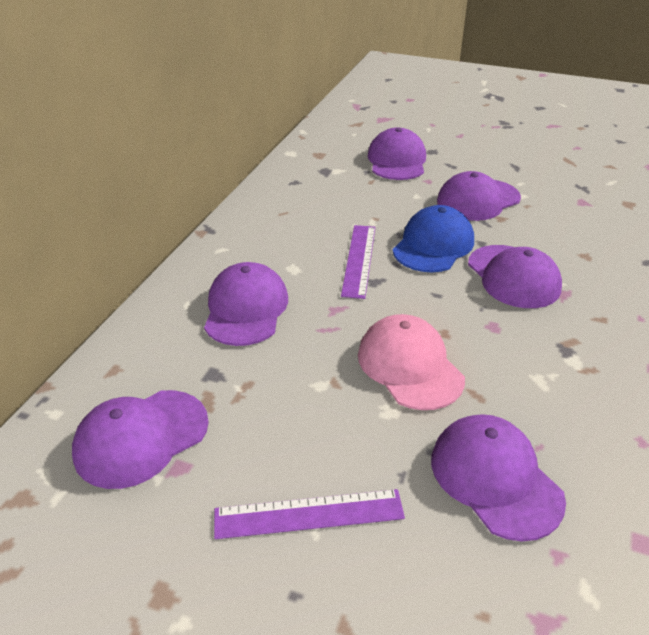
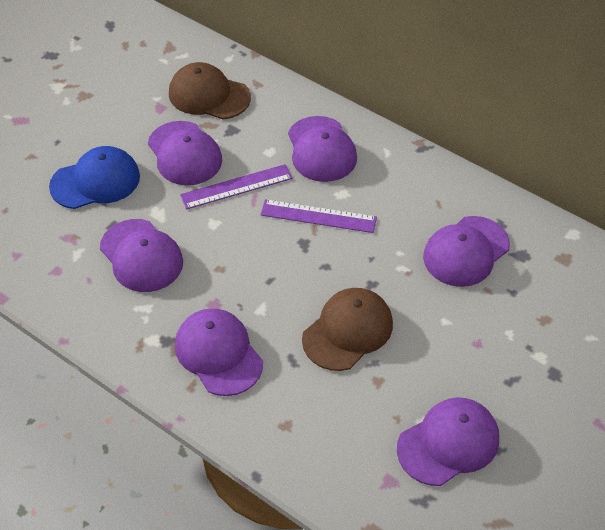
brown cap: 0 -> 2
pink cap: 1 -> 0

